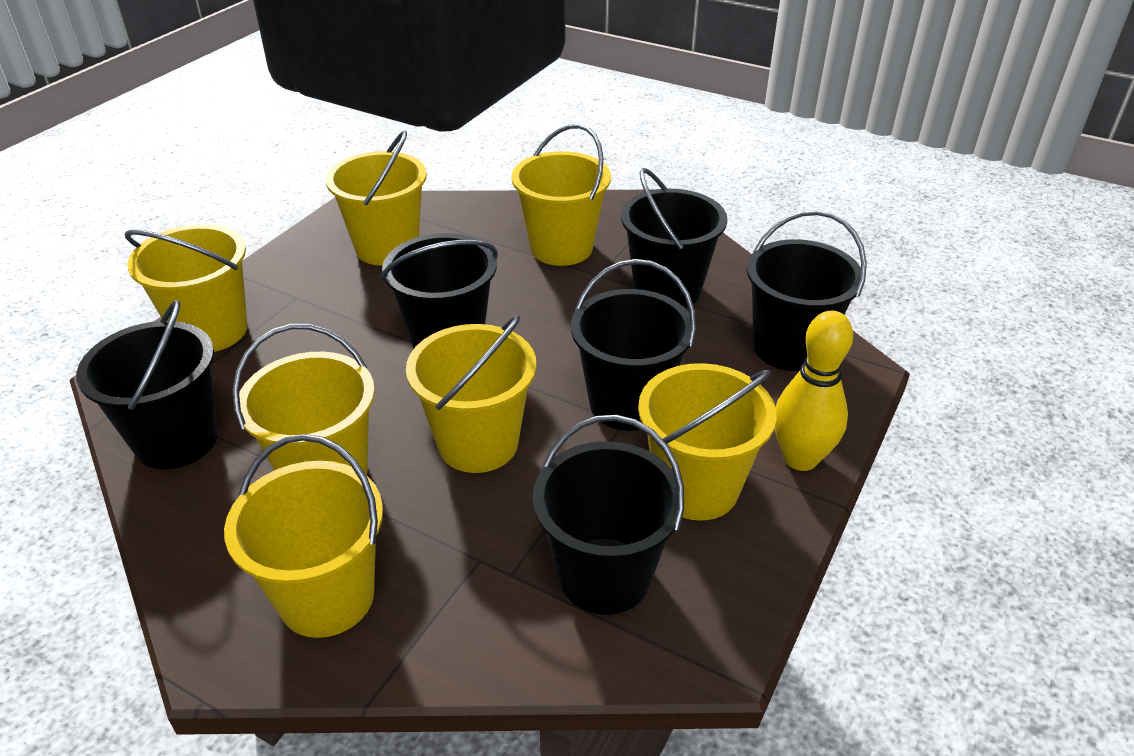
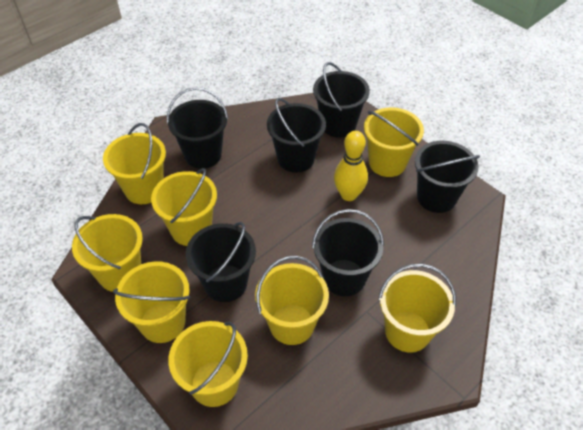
yellow bucket: 7 -> 8

